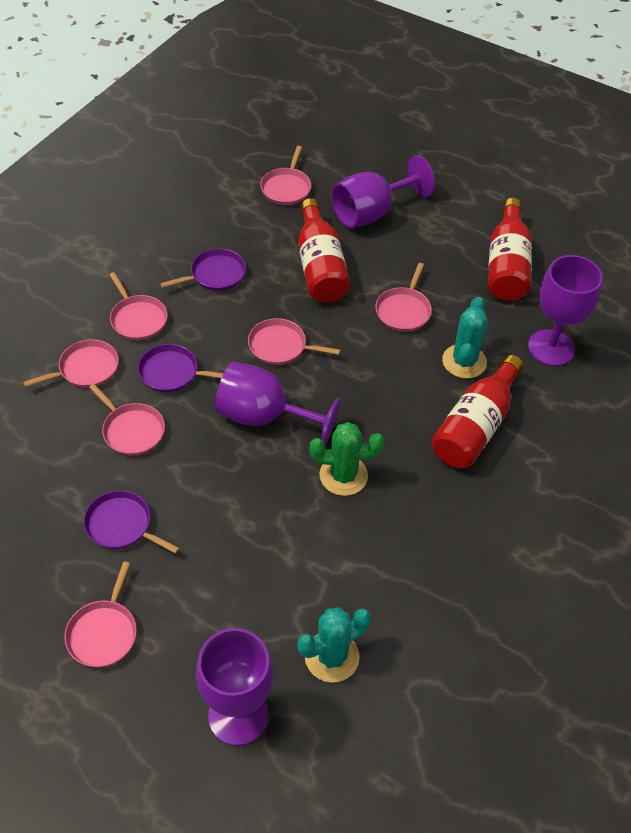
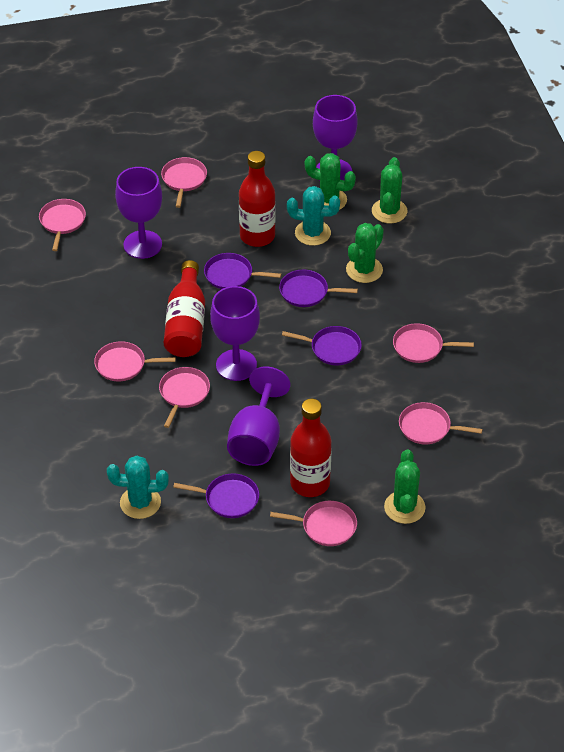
green cactus: 1 -> 4
purple pan: 3 -> 4

